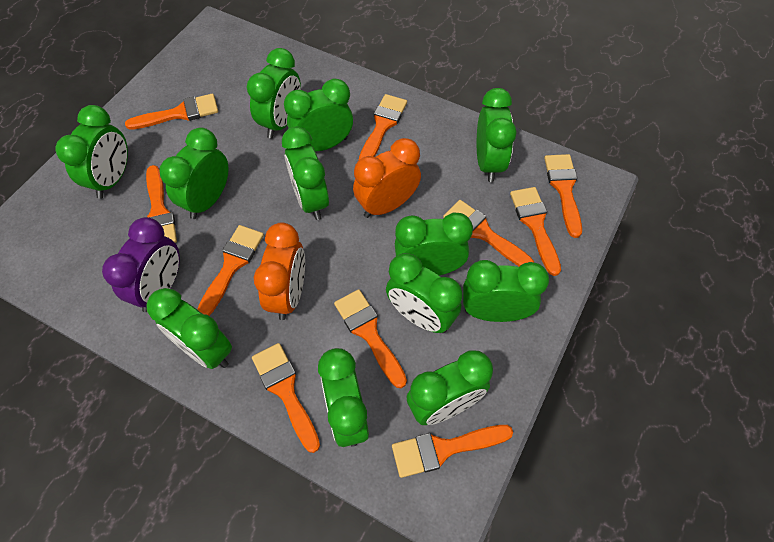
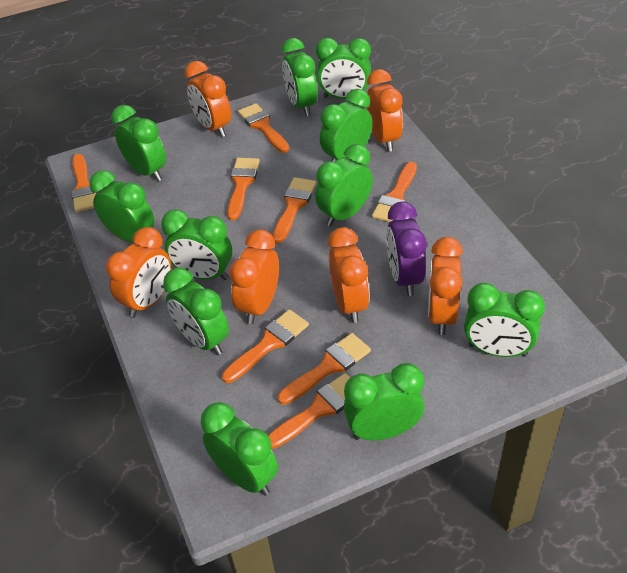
green clock: 12 -> 11
orange brush: 10 -> 8
orange clock: 2 -> 6

